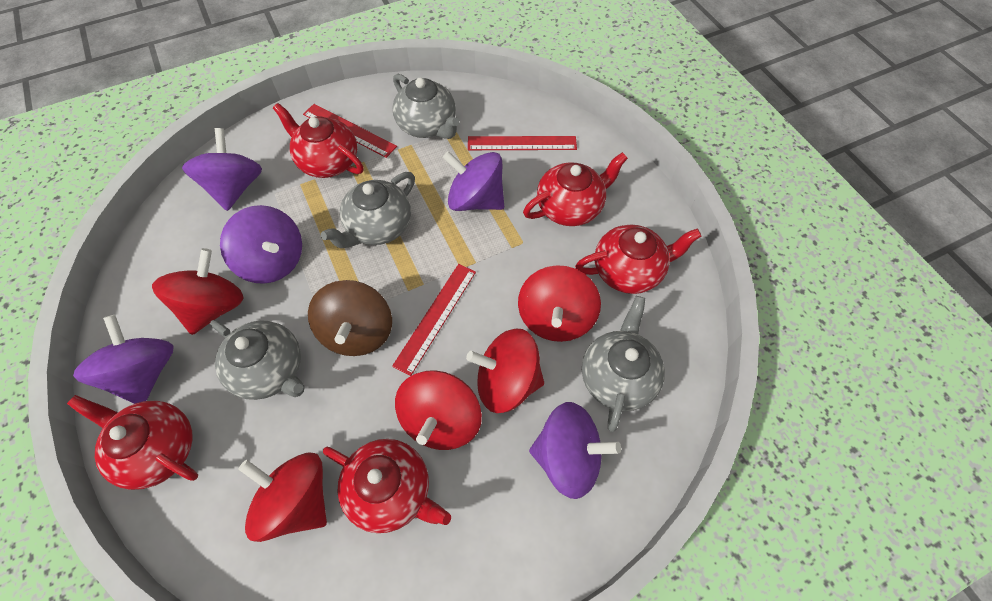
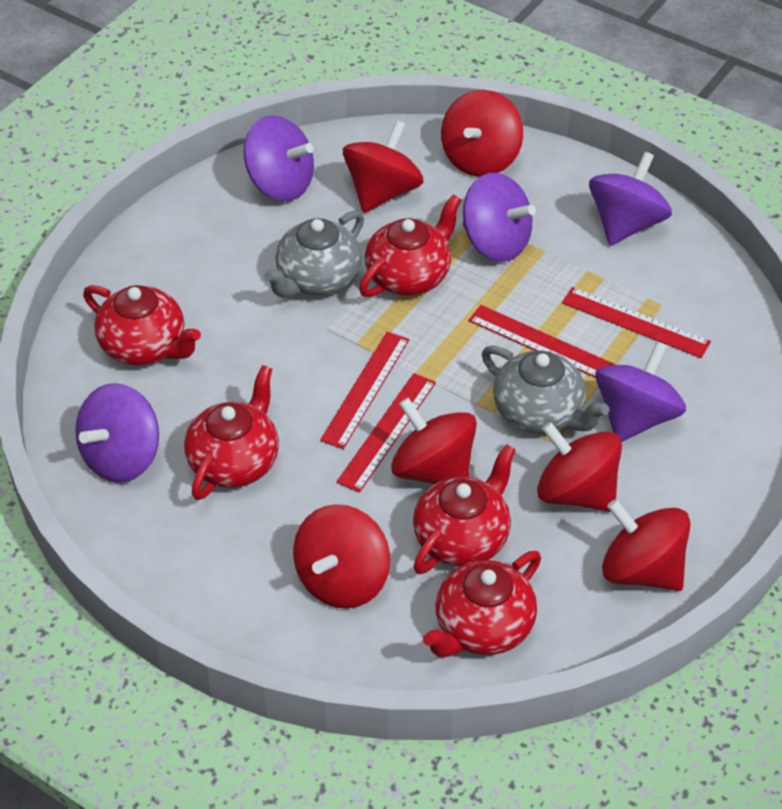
brown spinning top: 1 -> 0
grey teapot: 4 -> 2
red ruler: 3 -> 4
red spinning top: 5 -> 6

